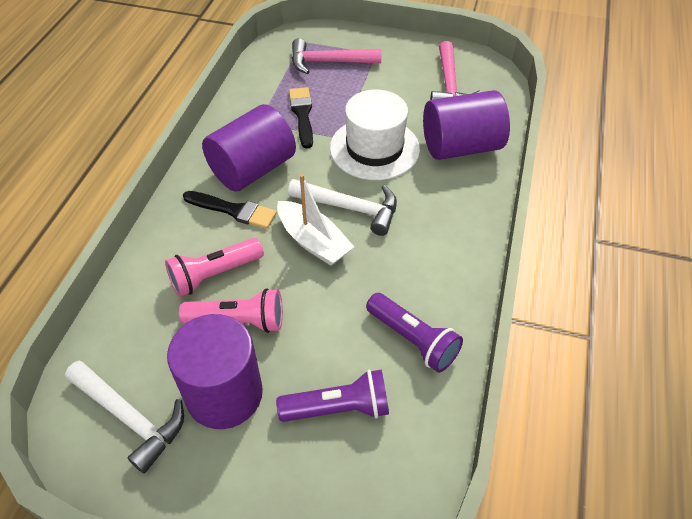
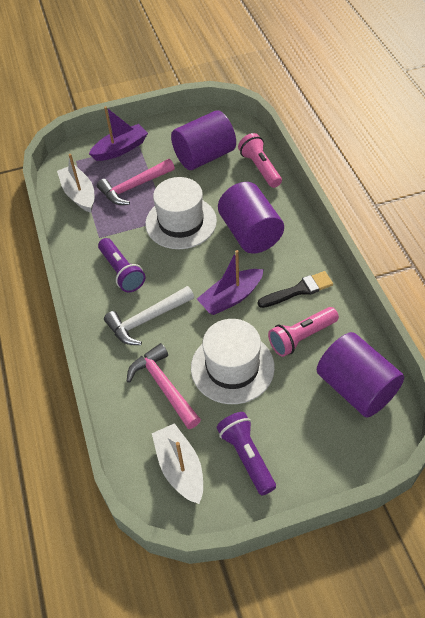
black brush: 2 -> 1
purple boat: 0 -> 2
white boat: 1 -> 2
white hammer: 2 -> 1
white hat: 1 -> 2

